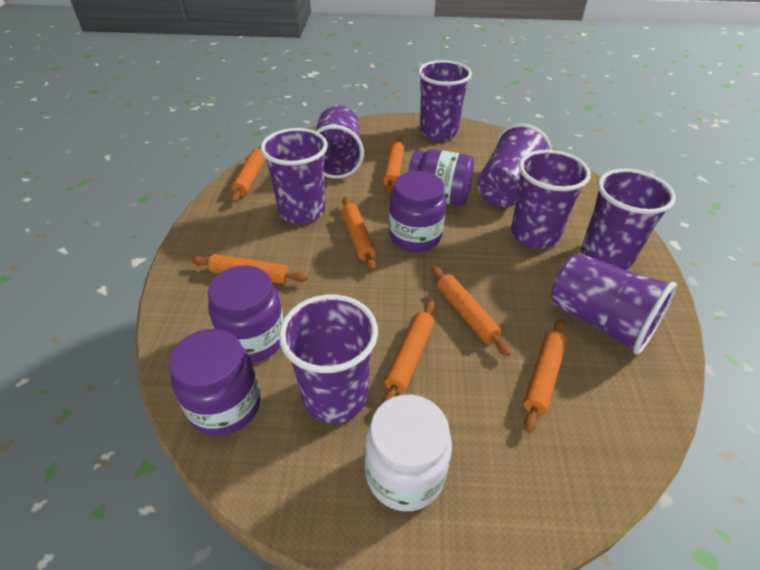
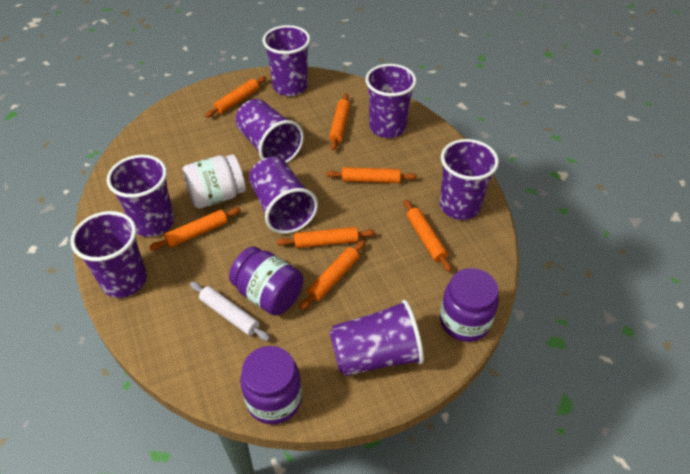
purple jar: 4 -> 3
white rolling pin: 0 -> 1

